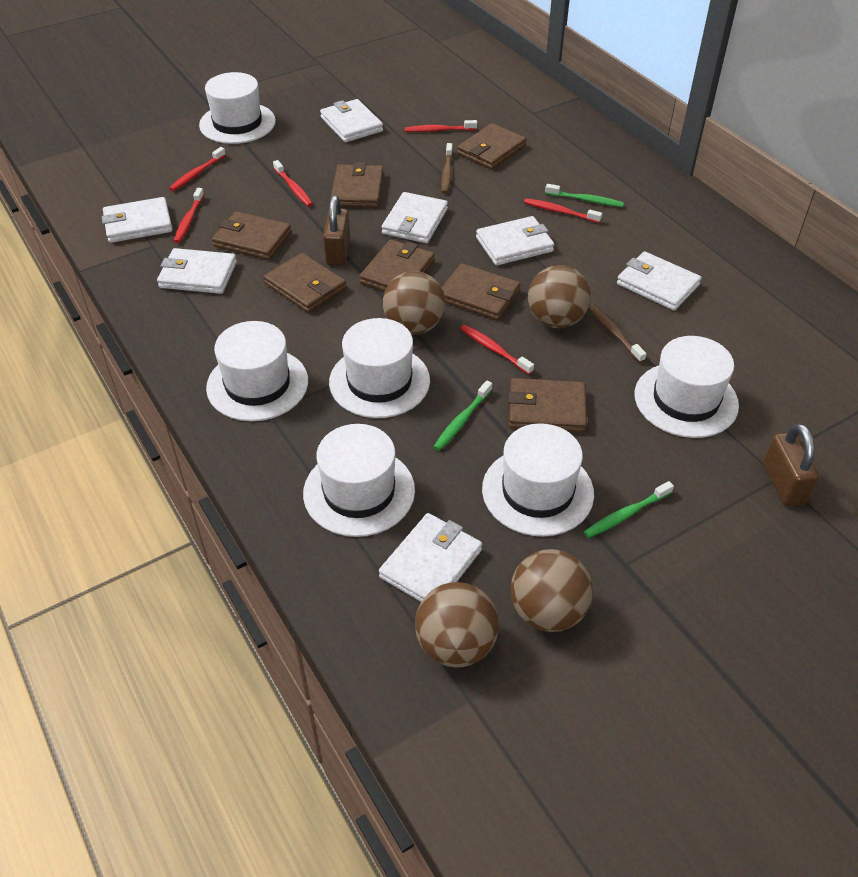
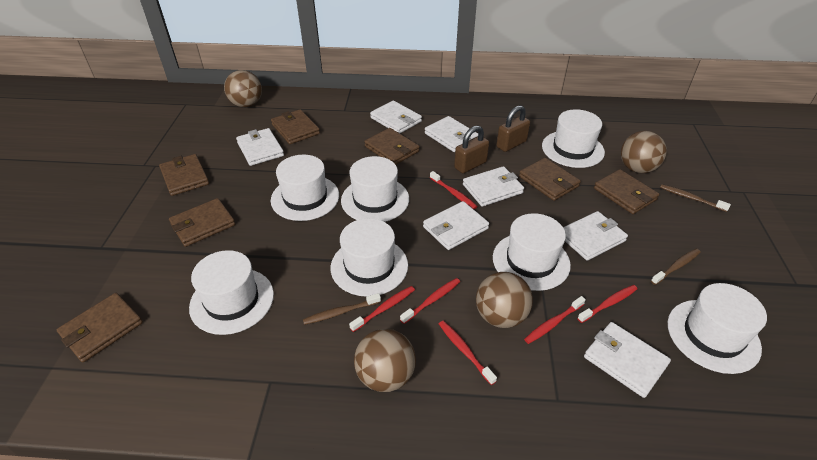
brown toothbrush: 2 -> 3
green toothbrush: 3 -> 0
white hat: 6 -> 7

